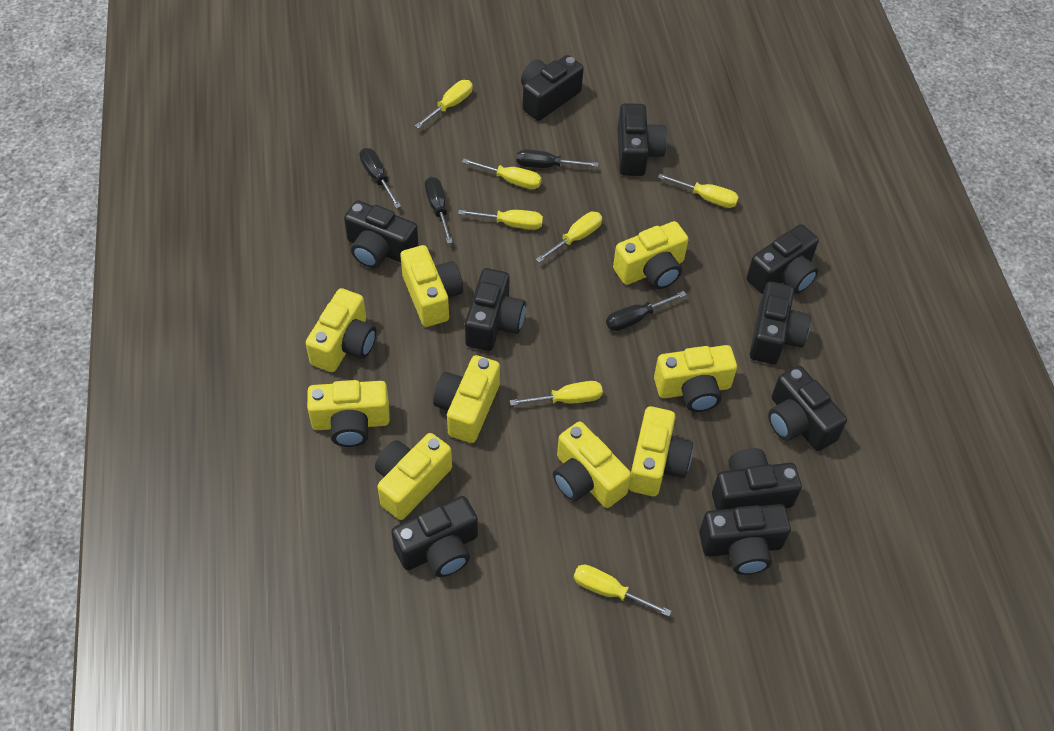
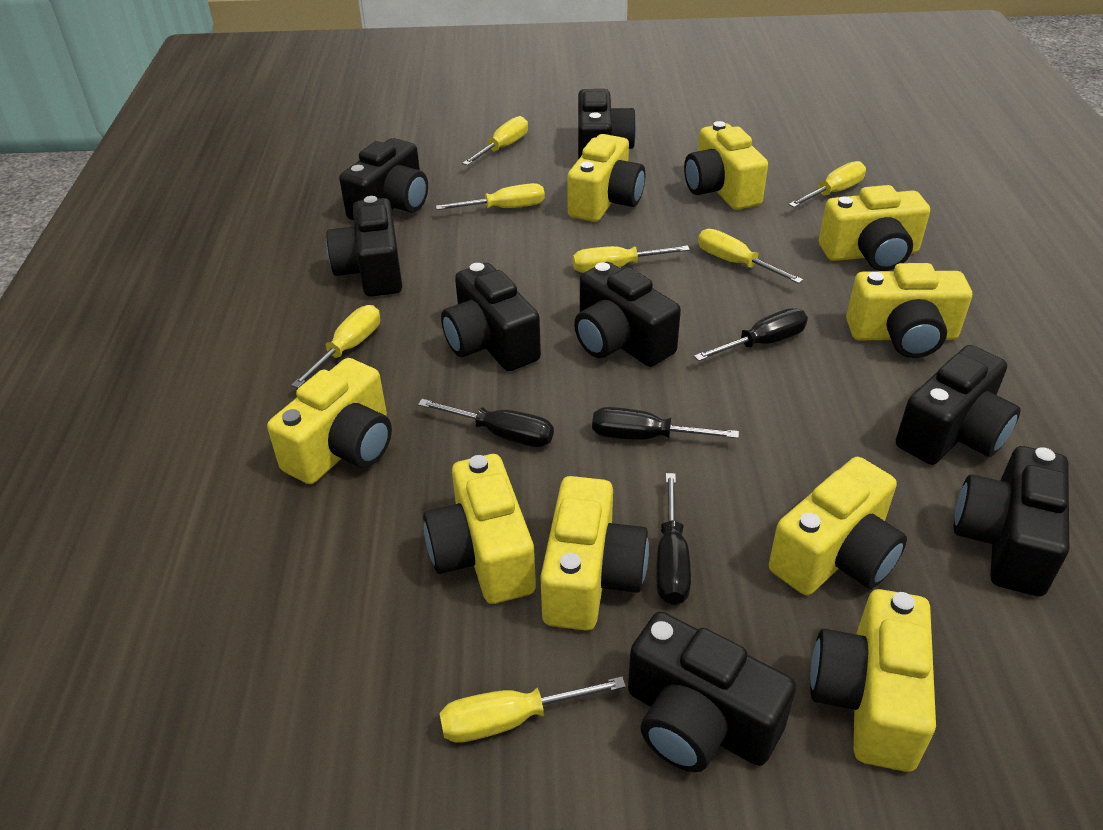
black camera: 10 -> 8

